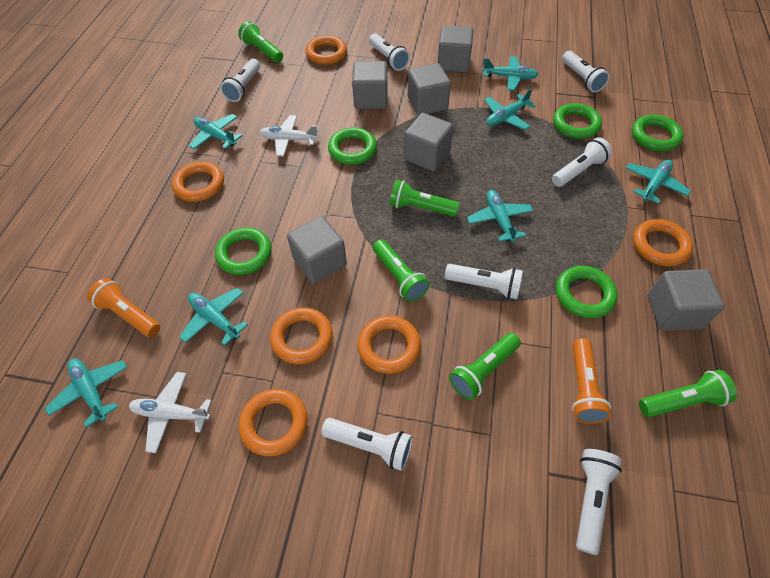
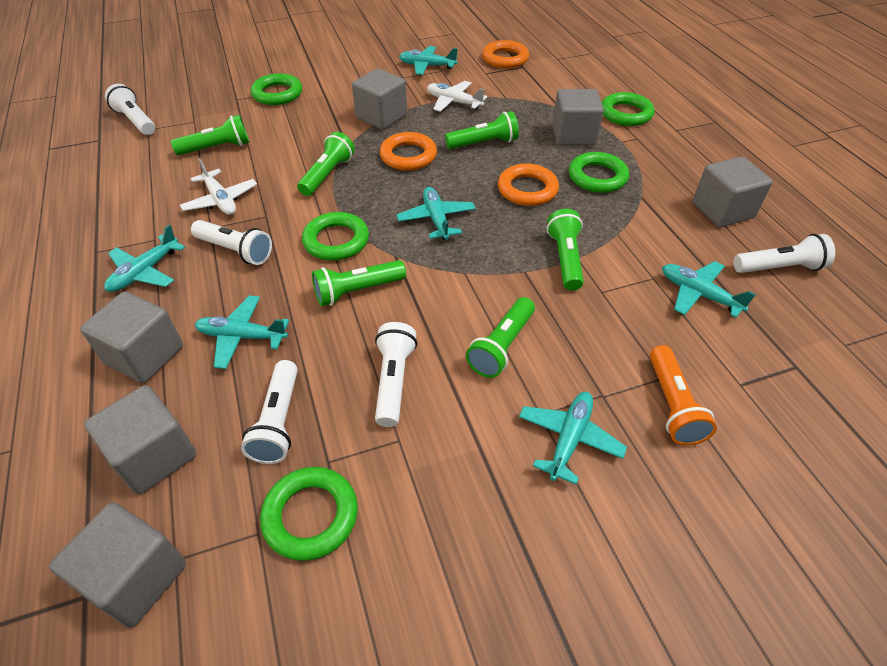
green flashlight: 5 -> 6
orange flashlight: 2 -> 1
orange ring: 6 -> 3
turquoise plane: 7 -> 6
white flashlight: 7 -> 5

